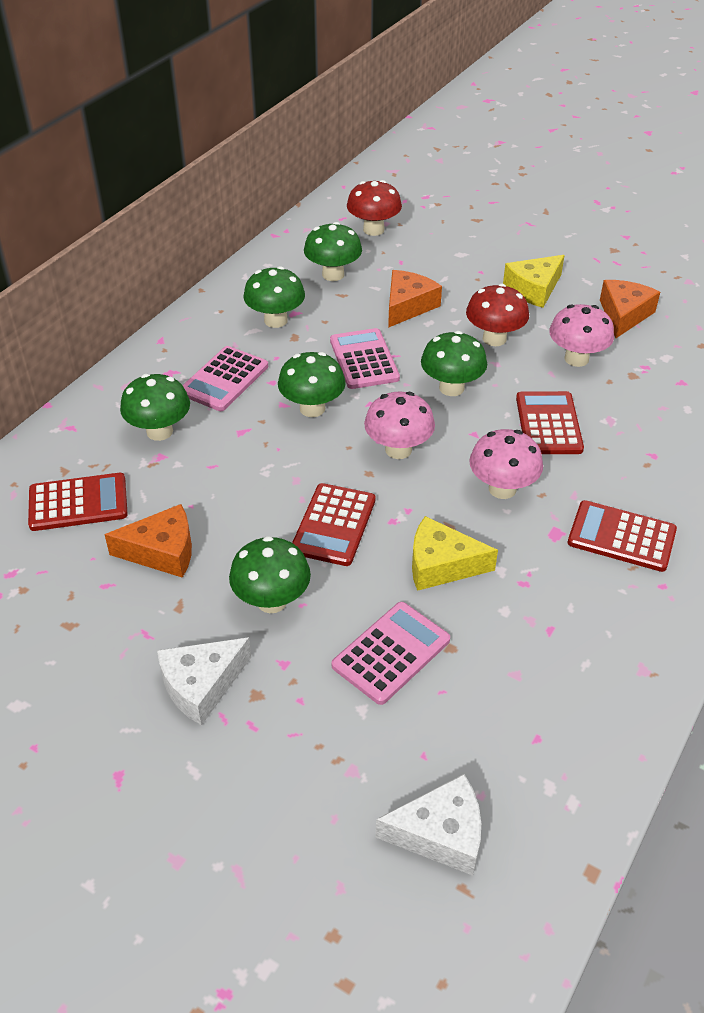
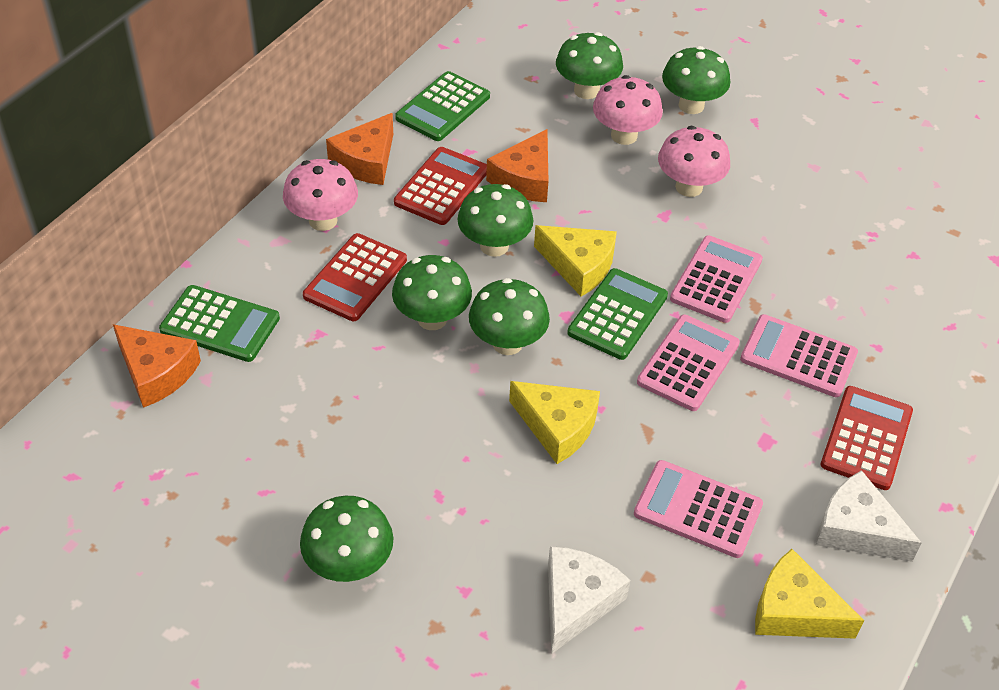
green calculator: 0 -> 3
pink calculator: 3 -> 4
red calculator: 4 -> 3
red mushroom: 2 -> 0
yellow cheese: 2 -> 3

